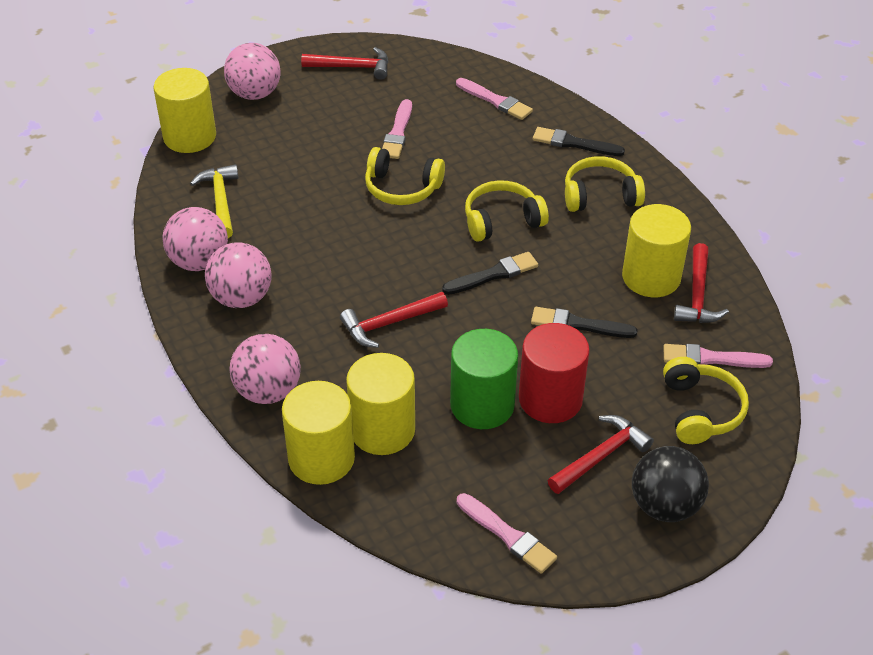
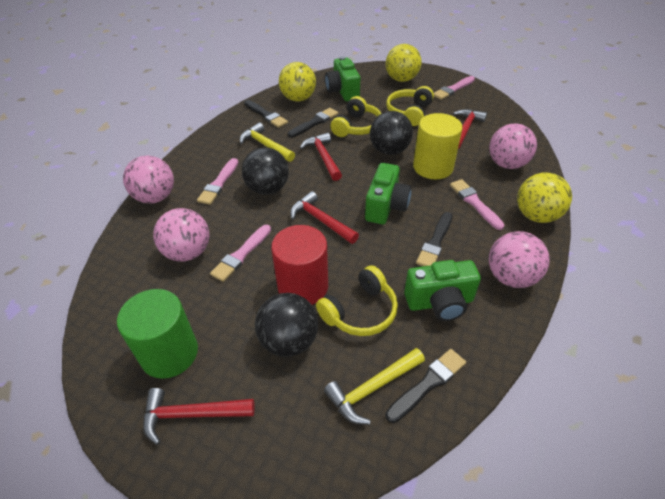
black ball: 1 -> 3
black brush: 3 -> 4
green camera: 0 -> 3
yellow ball: 0 -> 3
yellow cylinder: 4 -> 1
yellow hammer: 1 -> 2
yellow headphones: 4 -> 3

